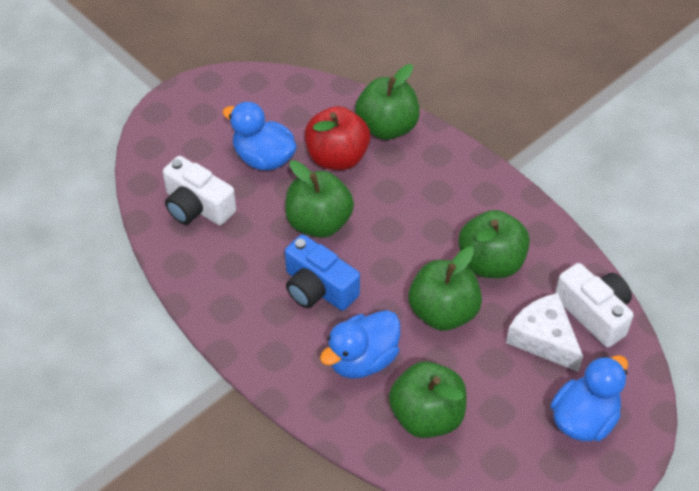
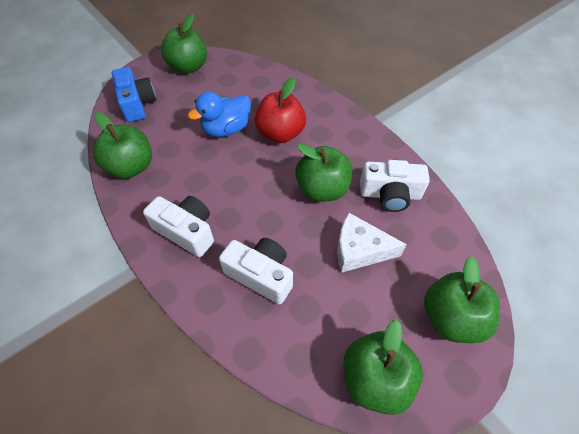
blue duck: 3 -> 1
white camera: 2 -> 3

